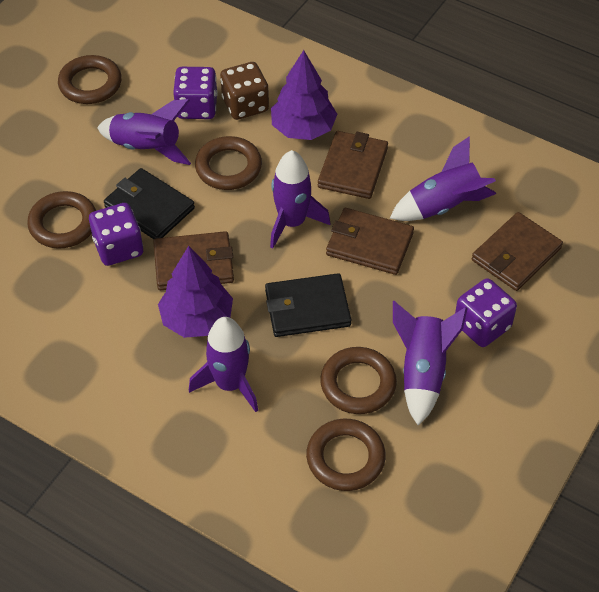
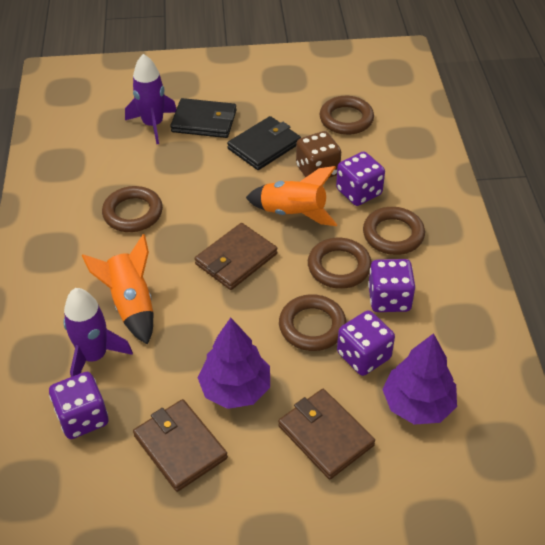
brown wallet: 4 -> 3
orange rocket: 0 -> 2
purple dice: 3 -> 4
purple rocket: 5 -> 2

